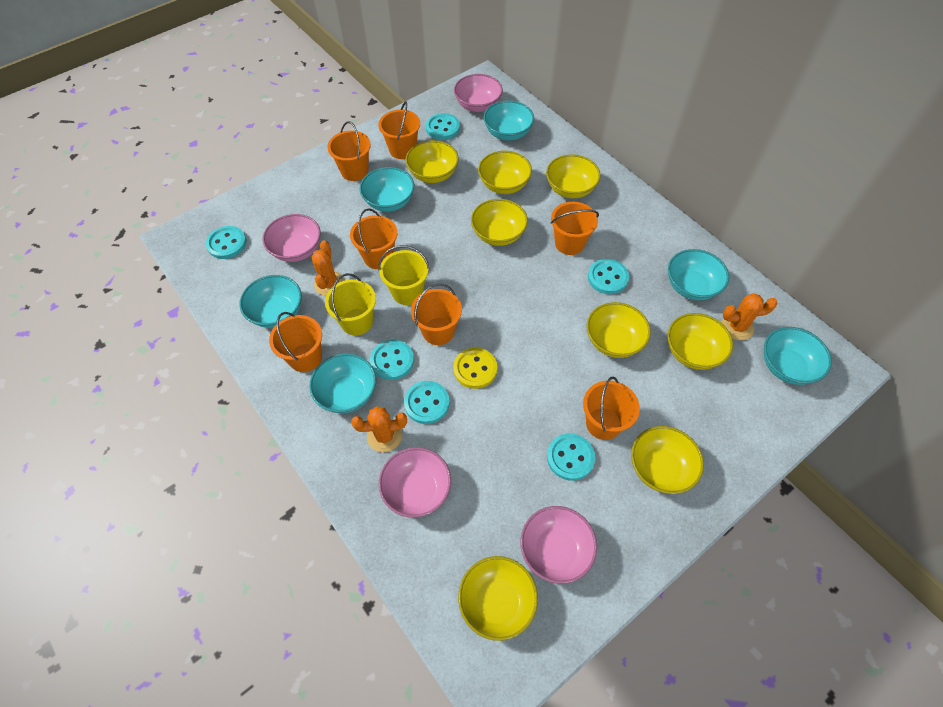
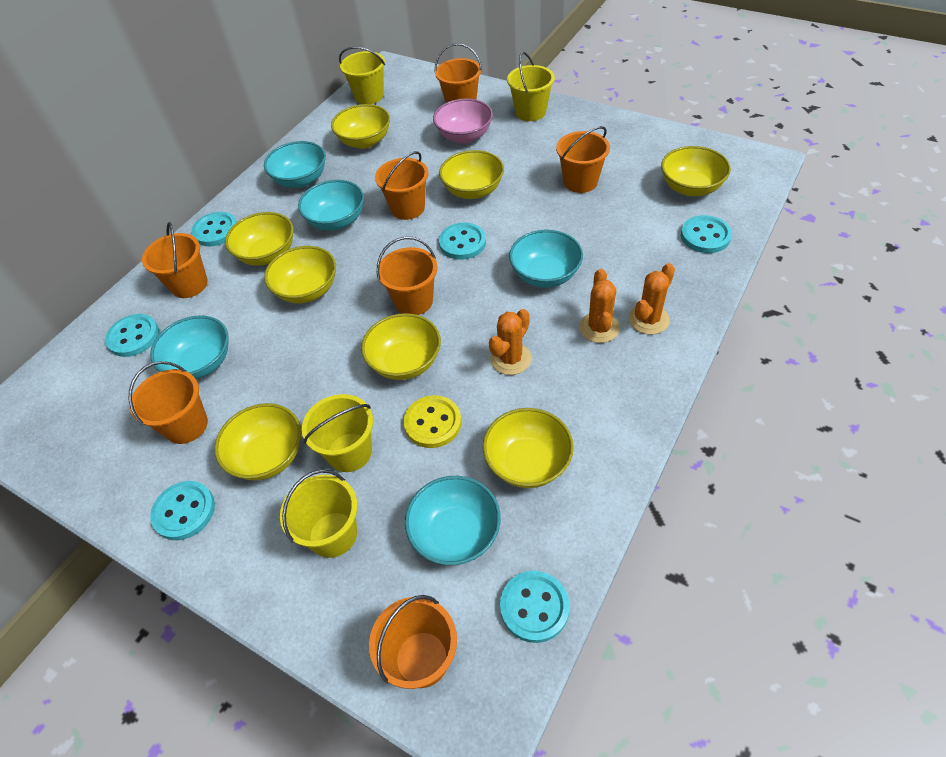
pink bowl: 4 -> 1
turquoise bowl: 6 -> 5
yellow bucket: 2 -> 4

